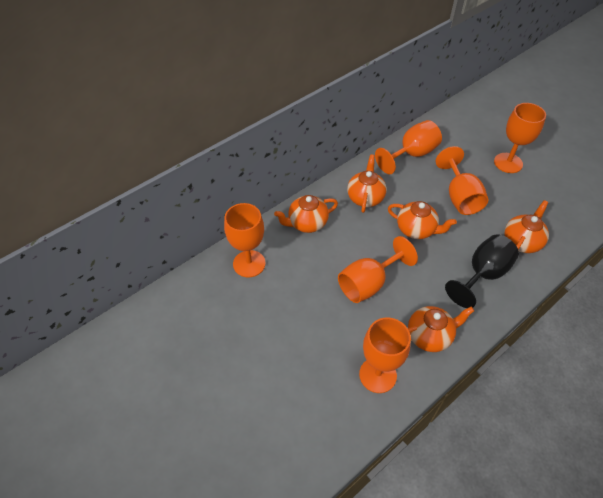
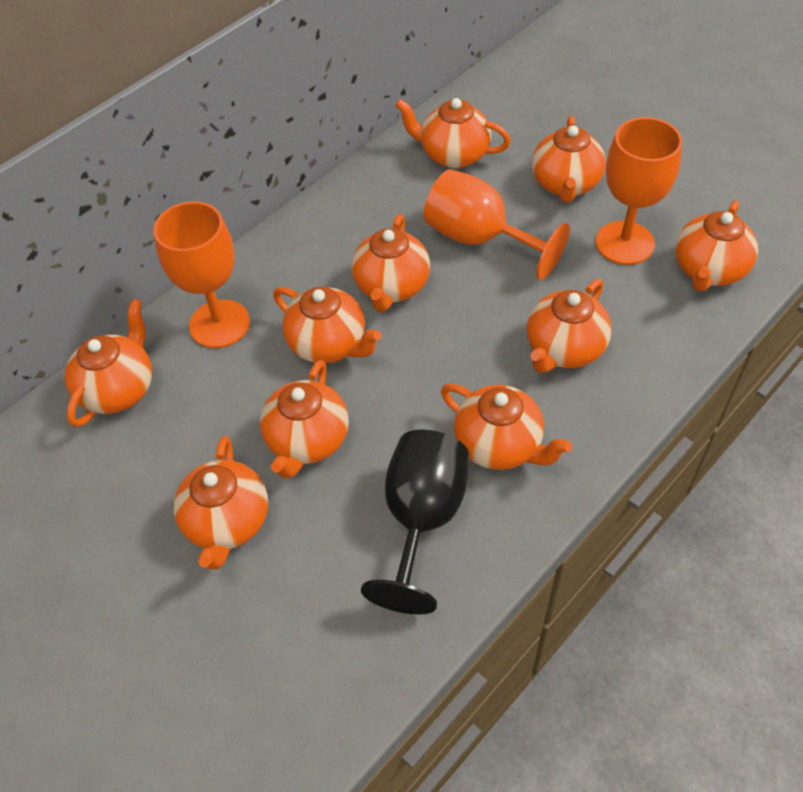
orange goblet: 6 -> 3
orange teapot: 5 -> 10

